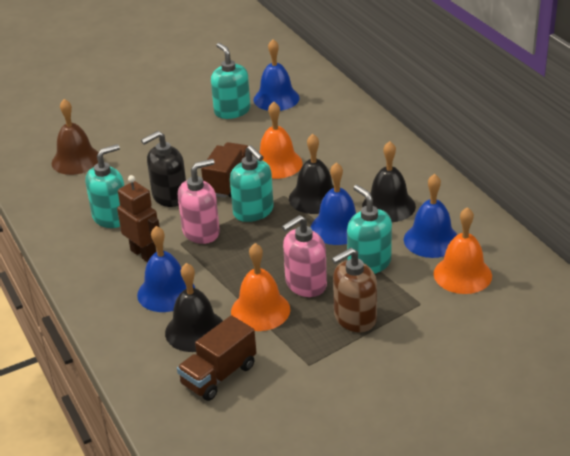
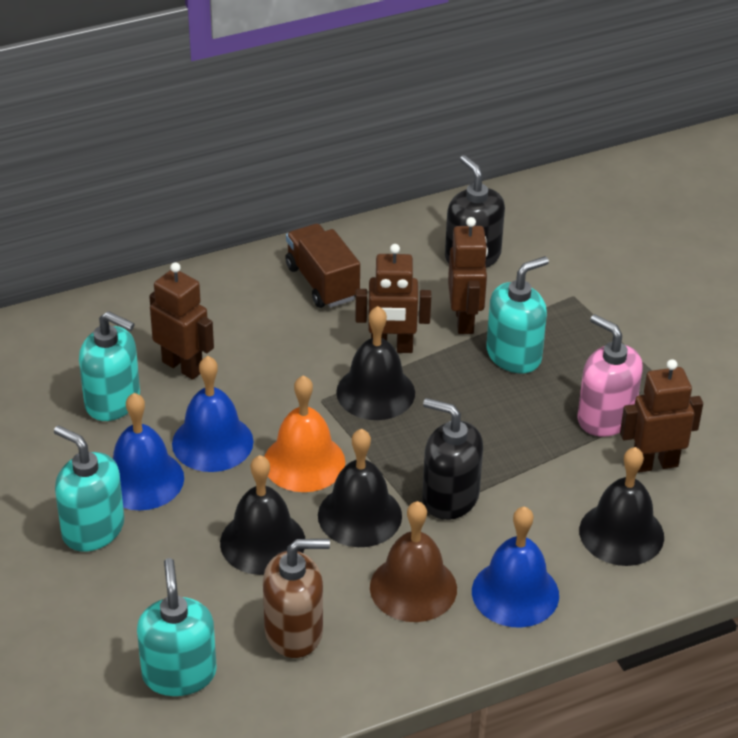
black bell: 3 -> 4
black soap dispenser: 1 -> 2
blue bell: 4 -> 3
brown robot: 1 -> 4
brown truck: 2 -> 1
orange bell: 3 -> 1
pink soap dispenser: 2 -> 1

